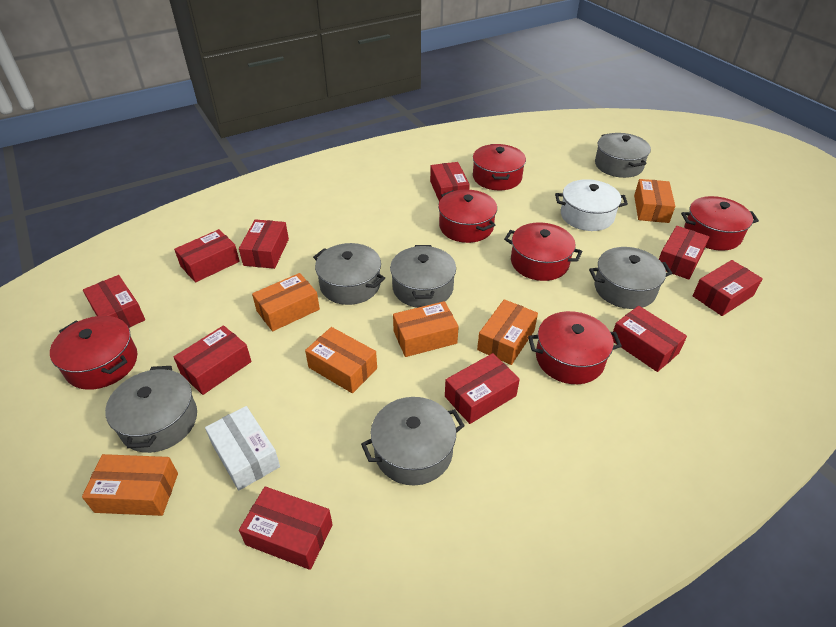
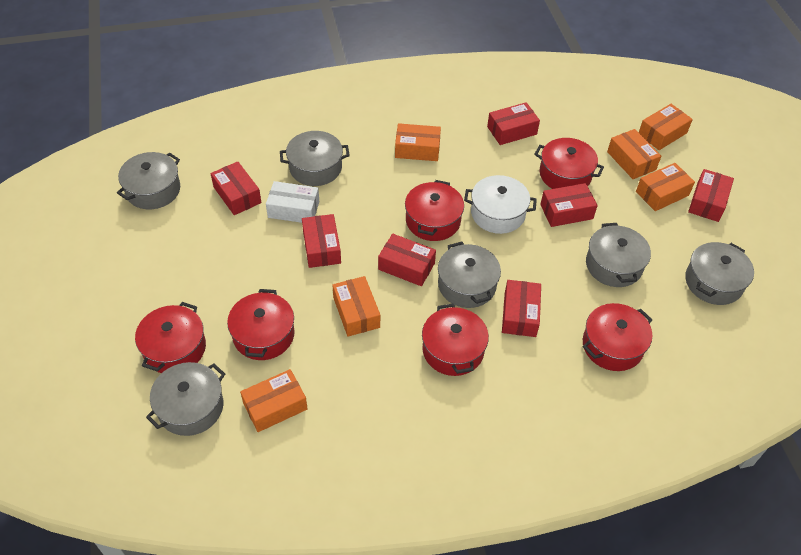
red box: 10 -> 7

